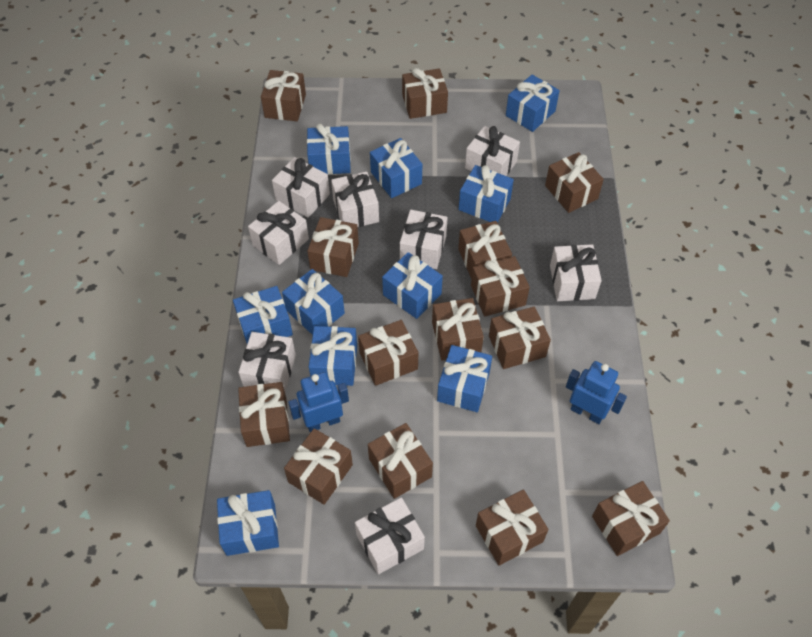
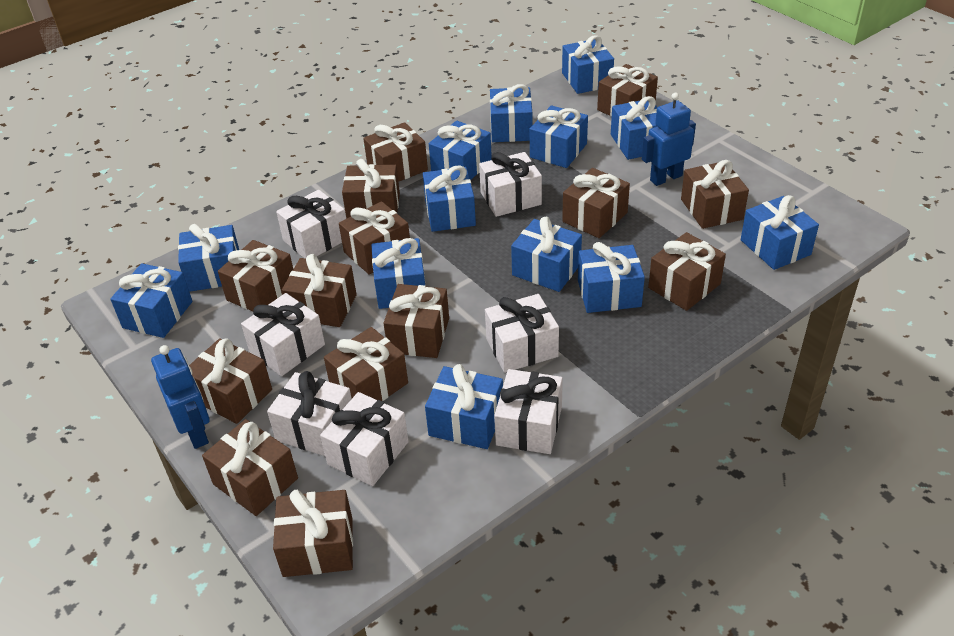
blue gift: 10 -> 13
white gift: 8 -> 7

